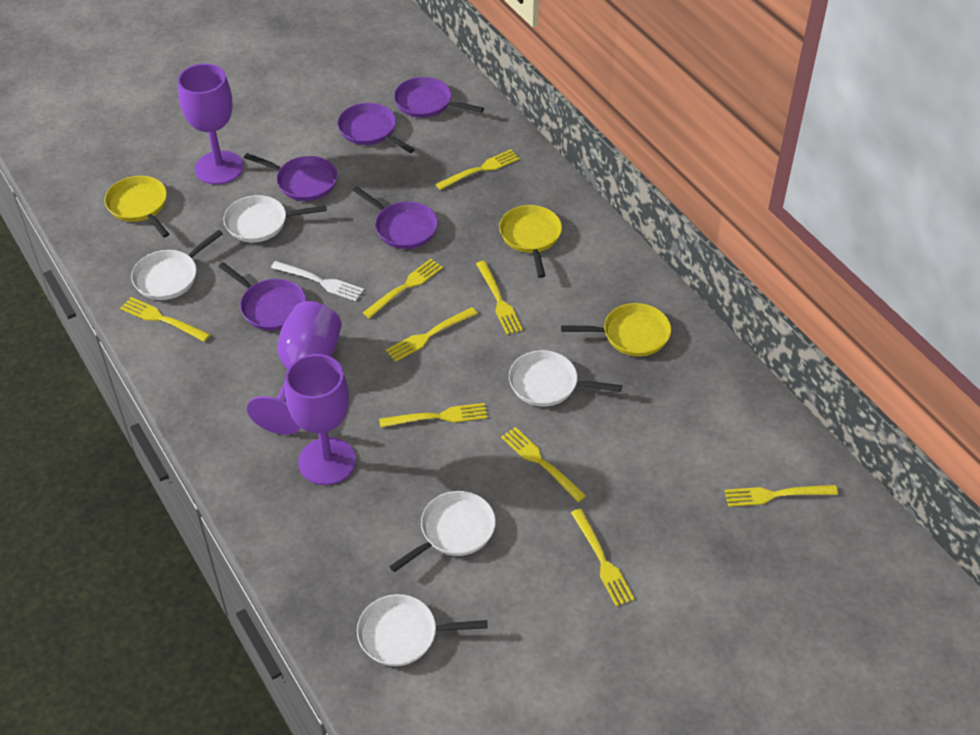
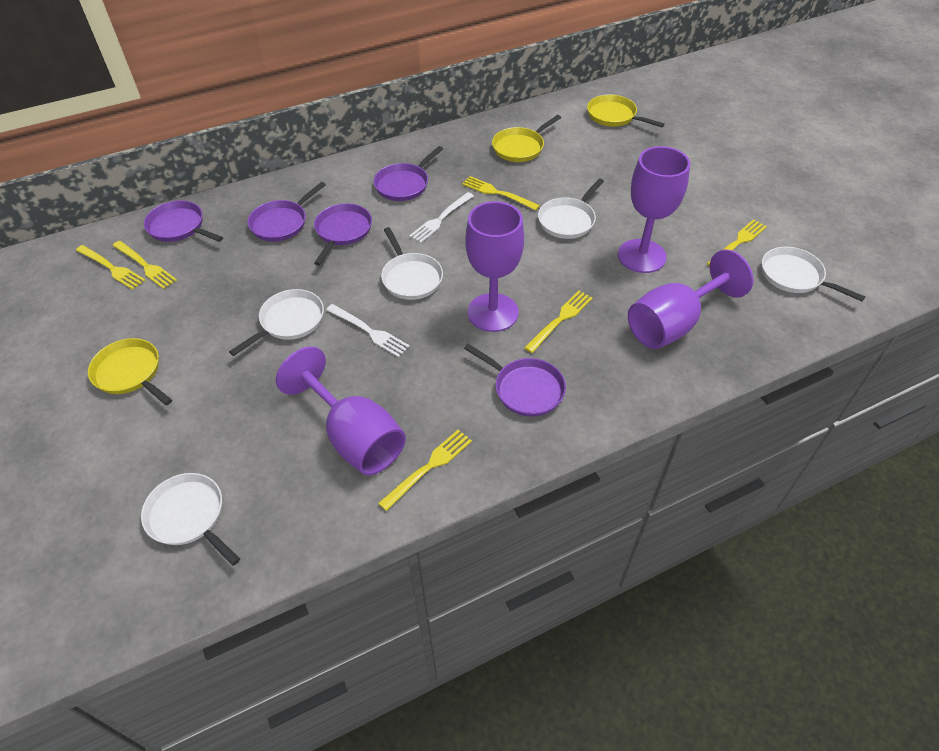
purple goblet: 3 -> 4
white fork: 1 -> 2
yellow fork: 9 -> 6

